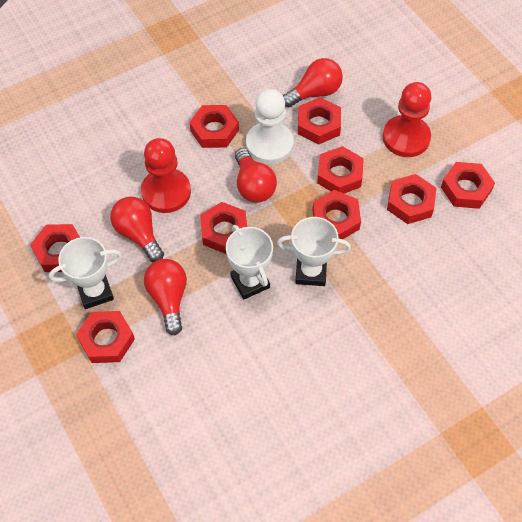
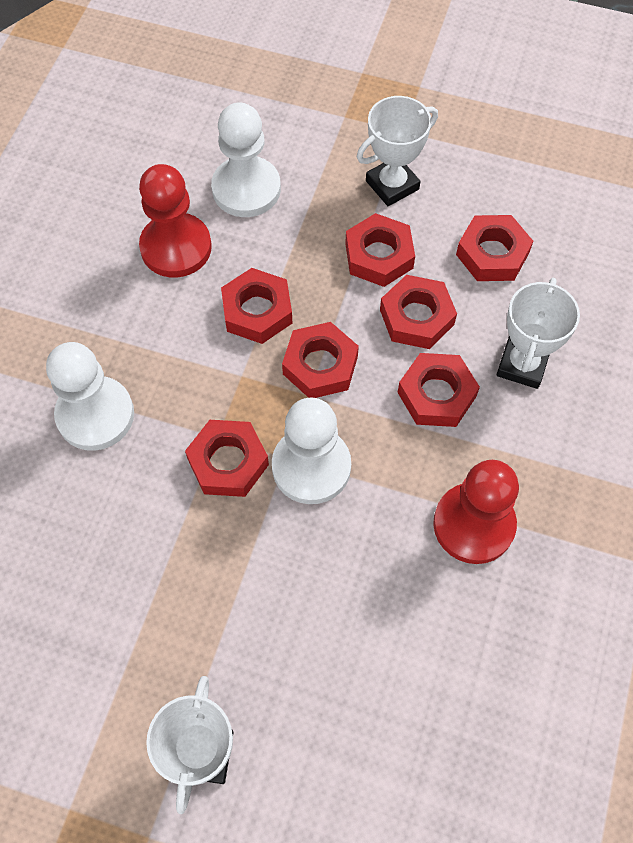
red light bulb: 4 -> 0
red nut: 9 -> 7
white pawn: 1 -> 3

